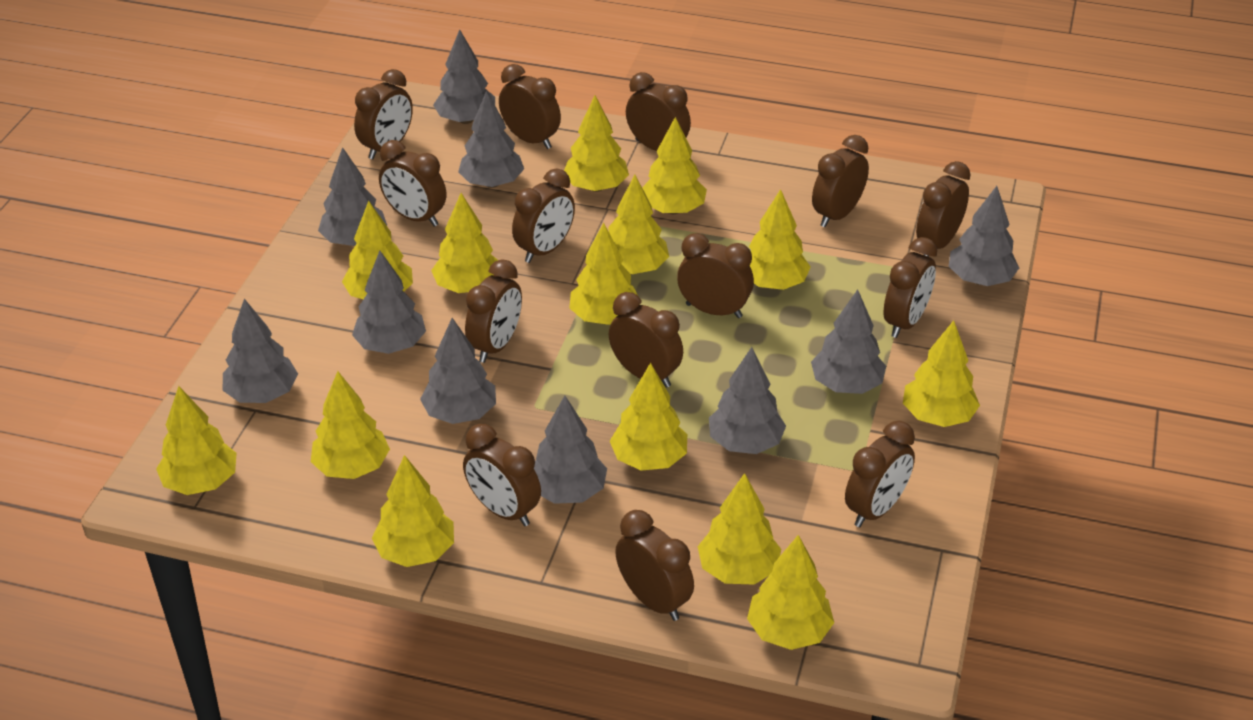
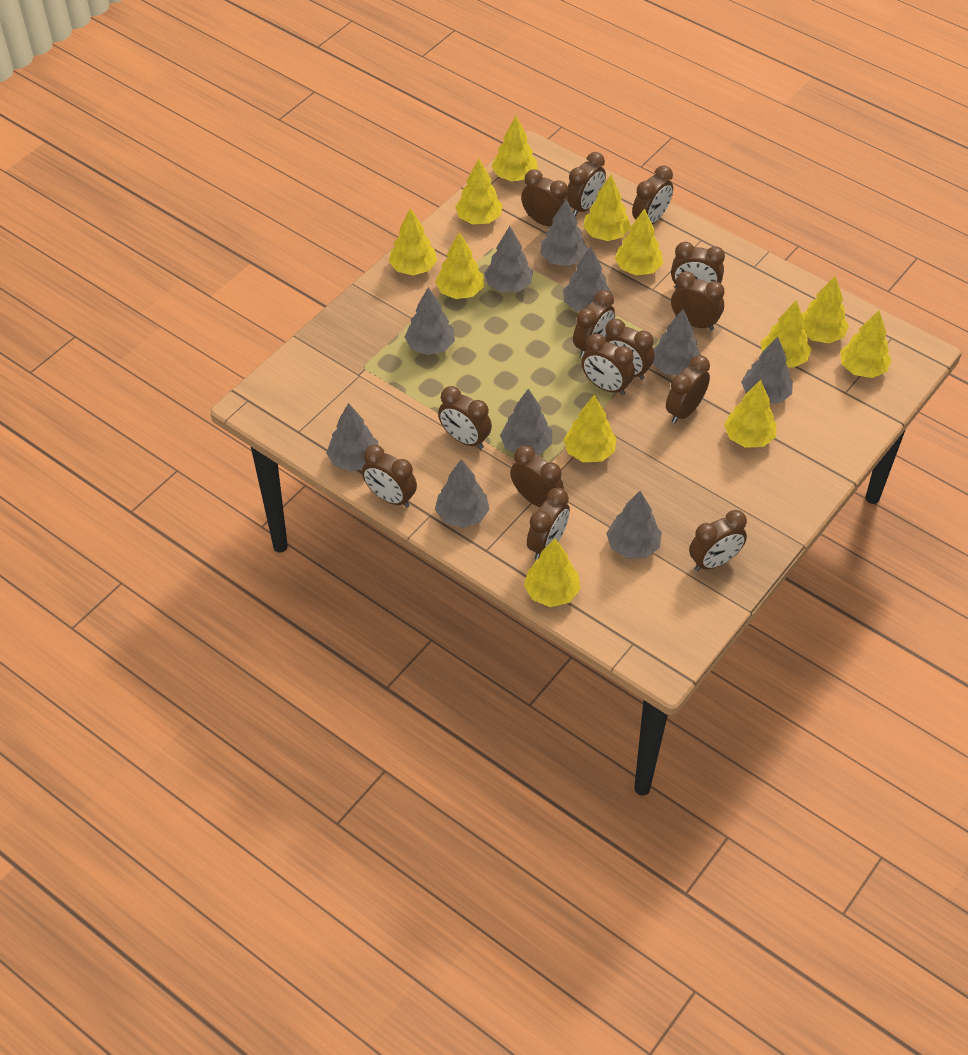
yellow tree: 14 -> 12

